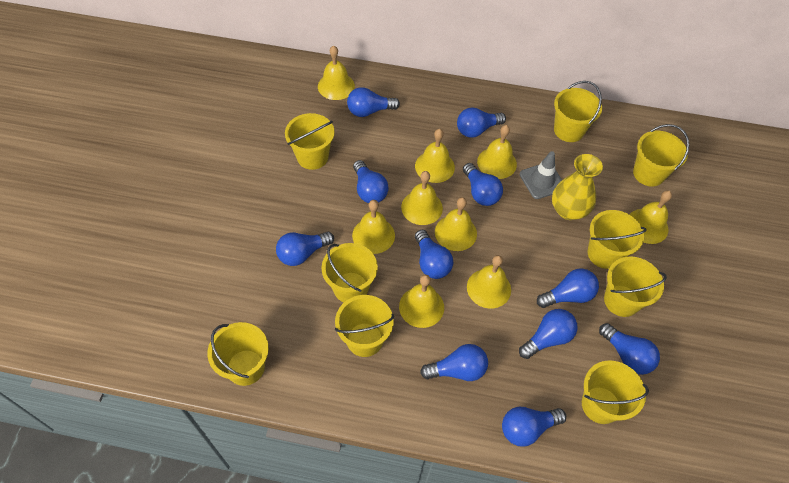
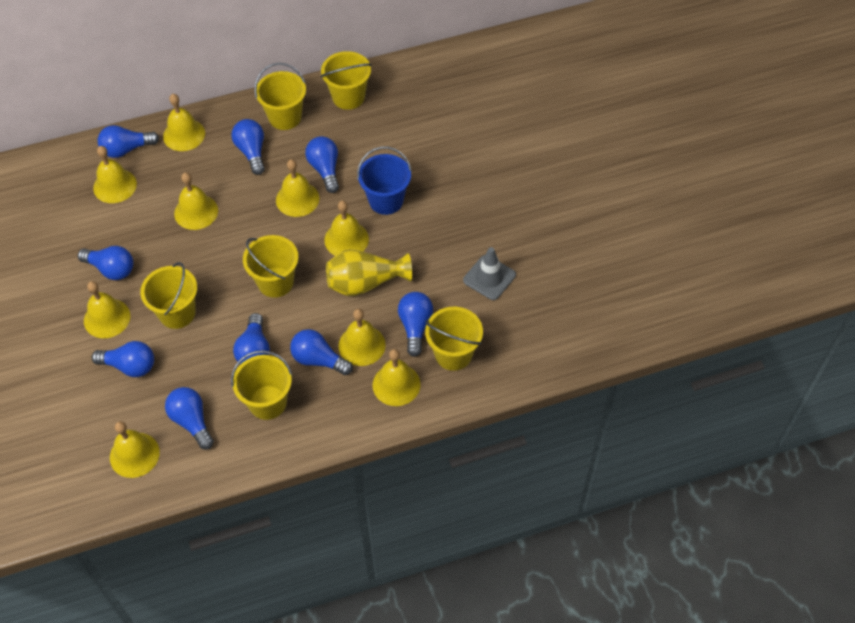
blue bucket: 0 -> 1
blue light bulb: 11 -> 9
yellow bucket: 9 -> 6

